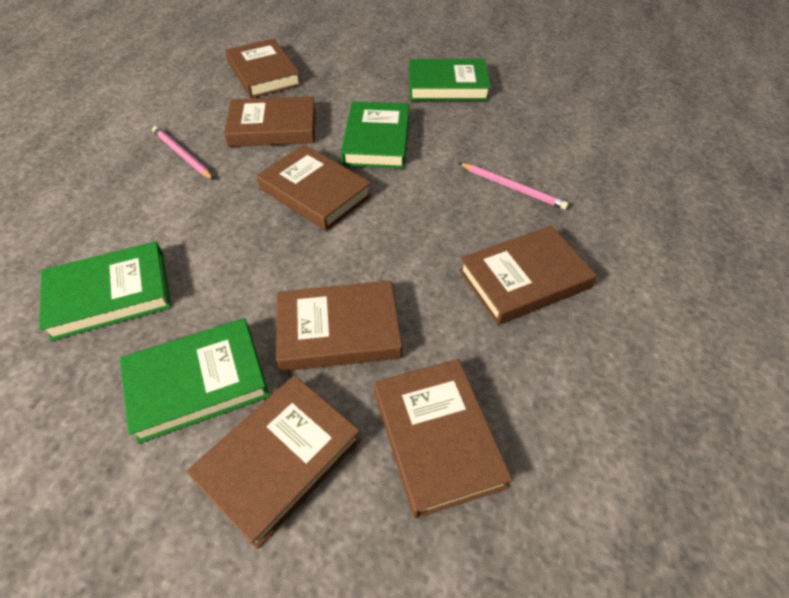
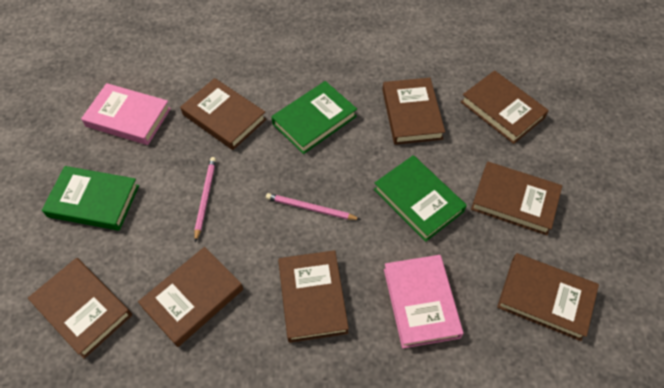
brown book: 7 -> 8
green book: 4 -> 3
pink book: 0 -> 2

